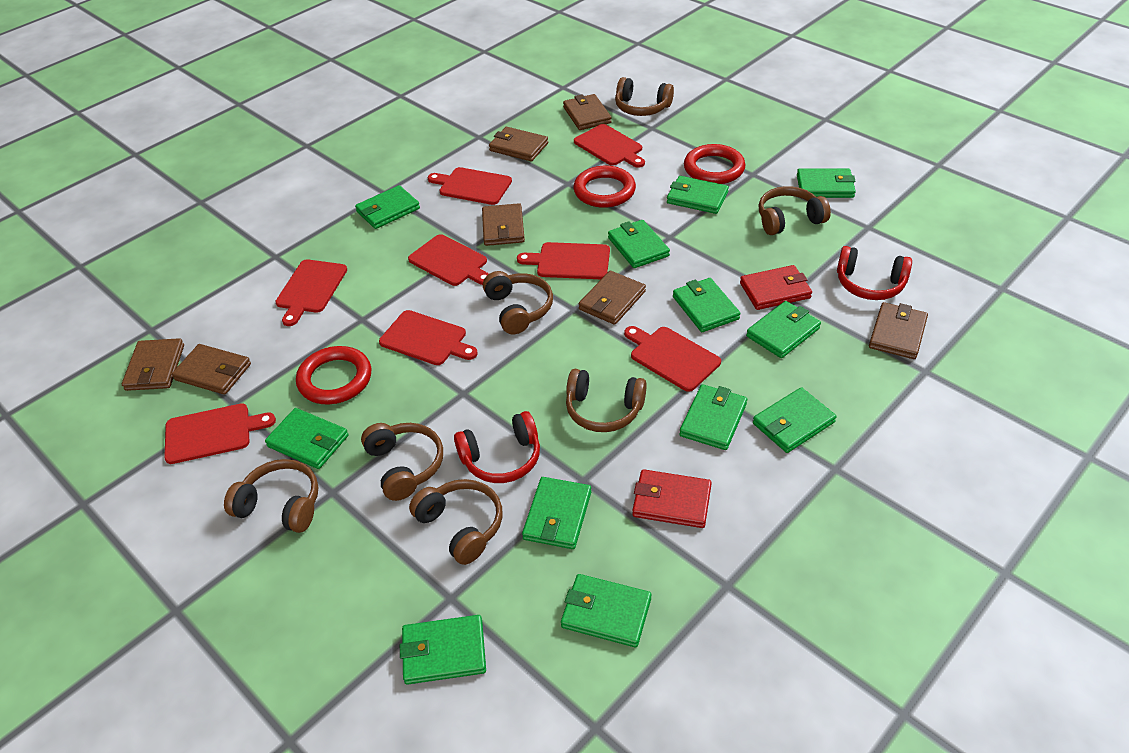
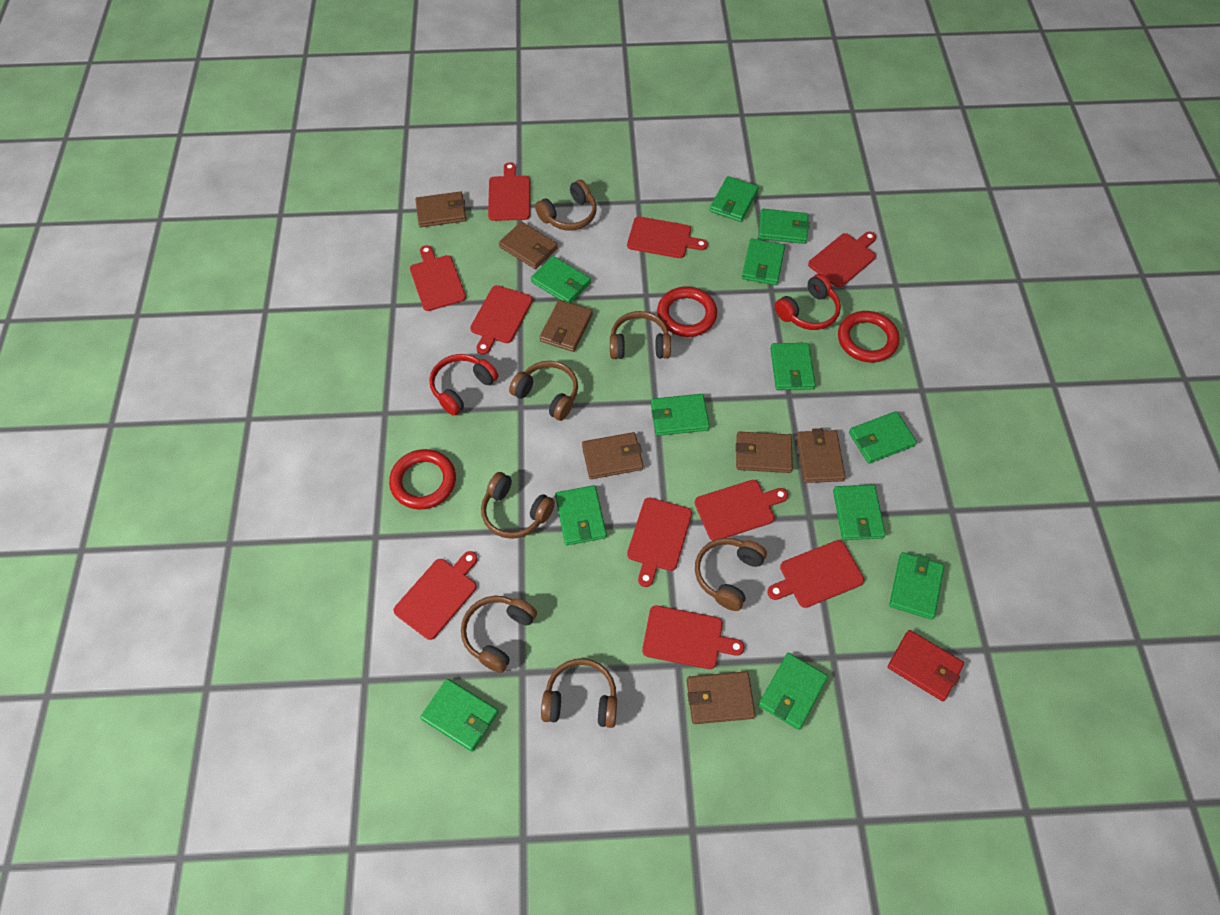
red cutting board: 8 -> 10
red wallet: 2 -> 1

